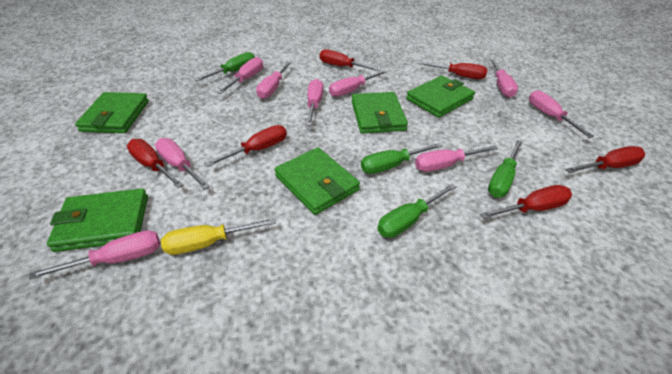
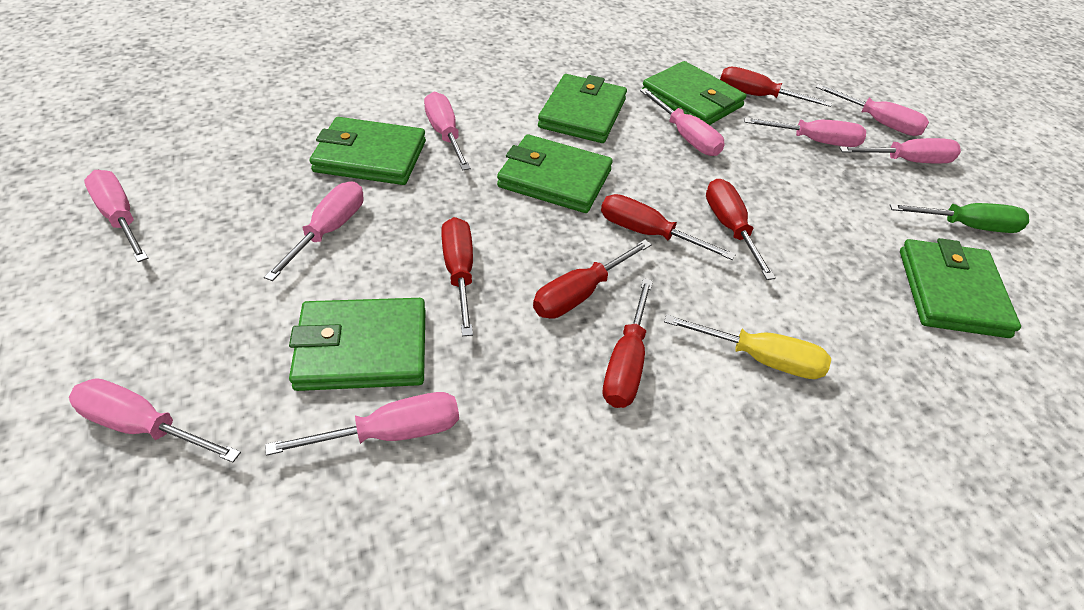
green screwdriver: 4 -> 1
green wallet: 5 -> 6

